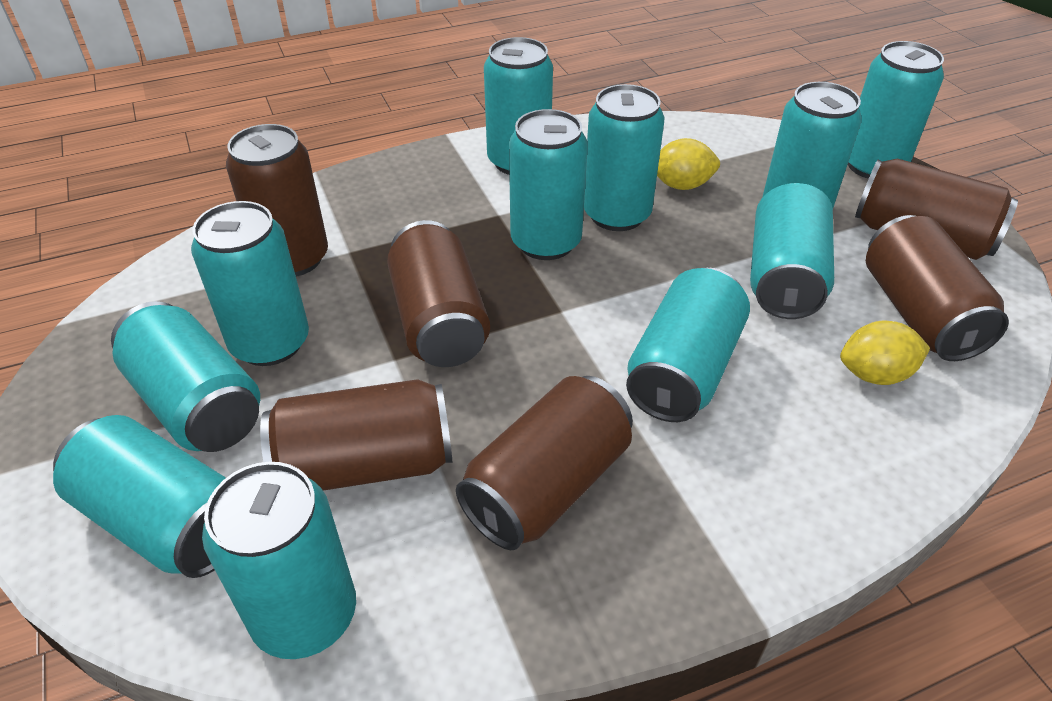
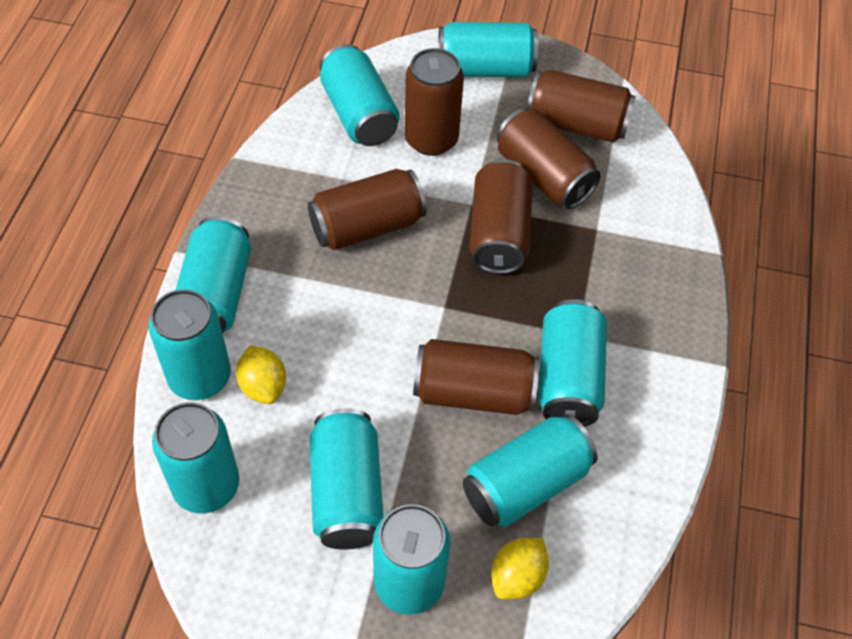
turquoise can: 11 -> 9

